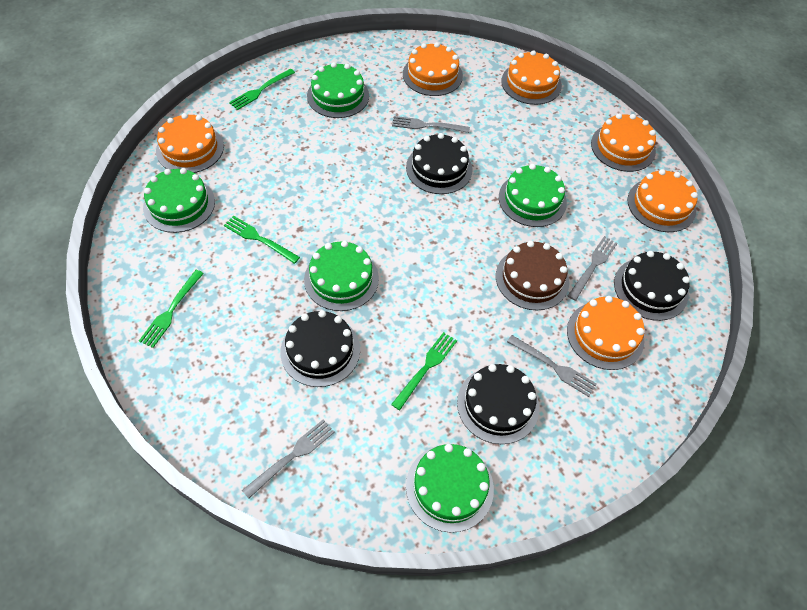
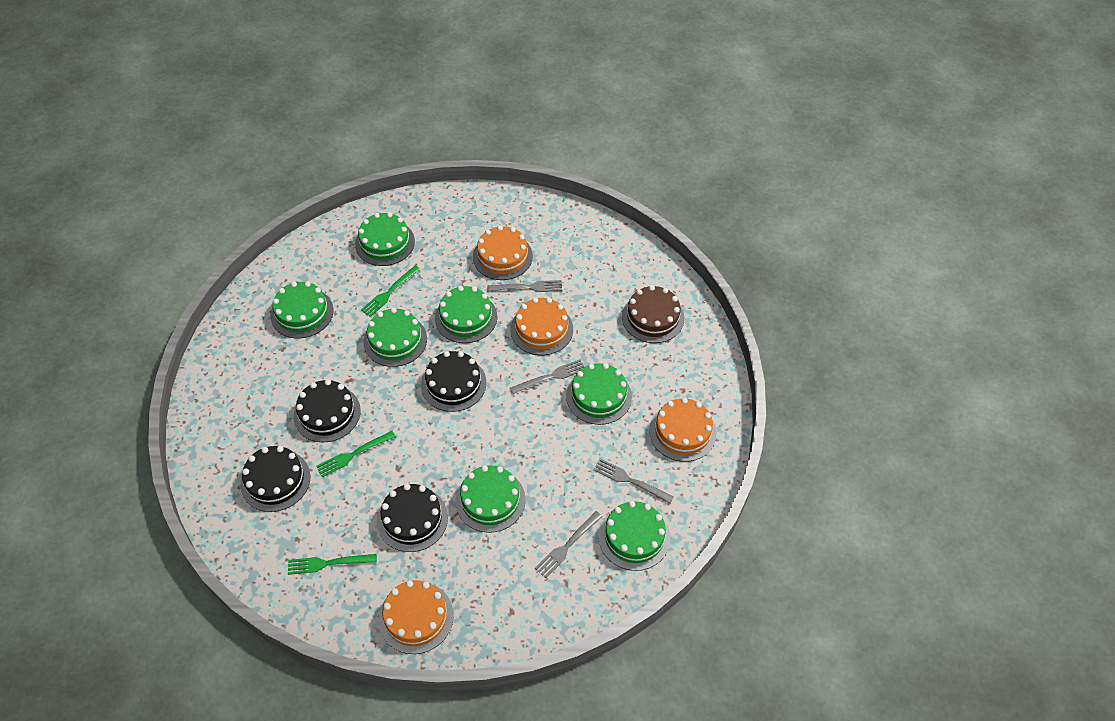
green cake: 5 -> 7
green fork: 4 -> 3
orange cake: 6 -> 4

